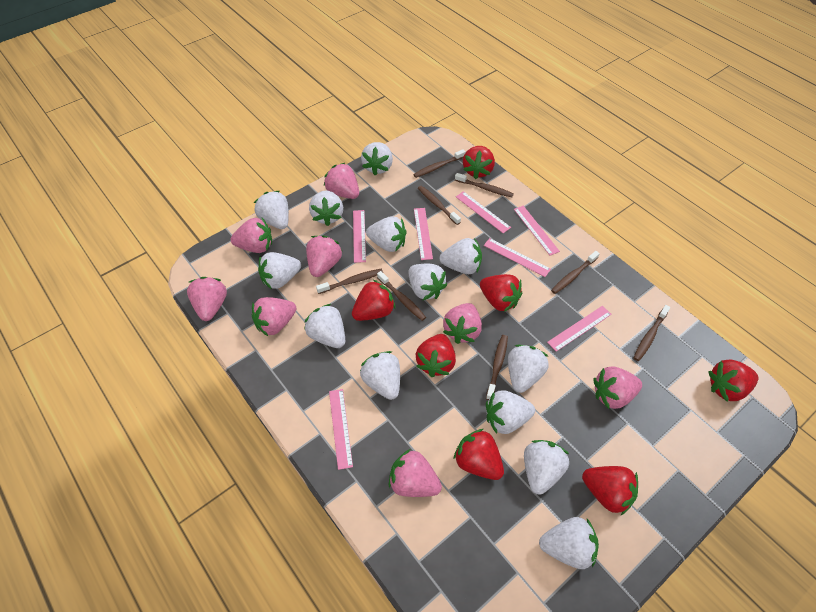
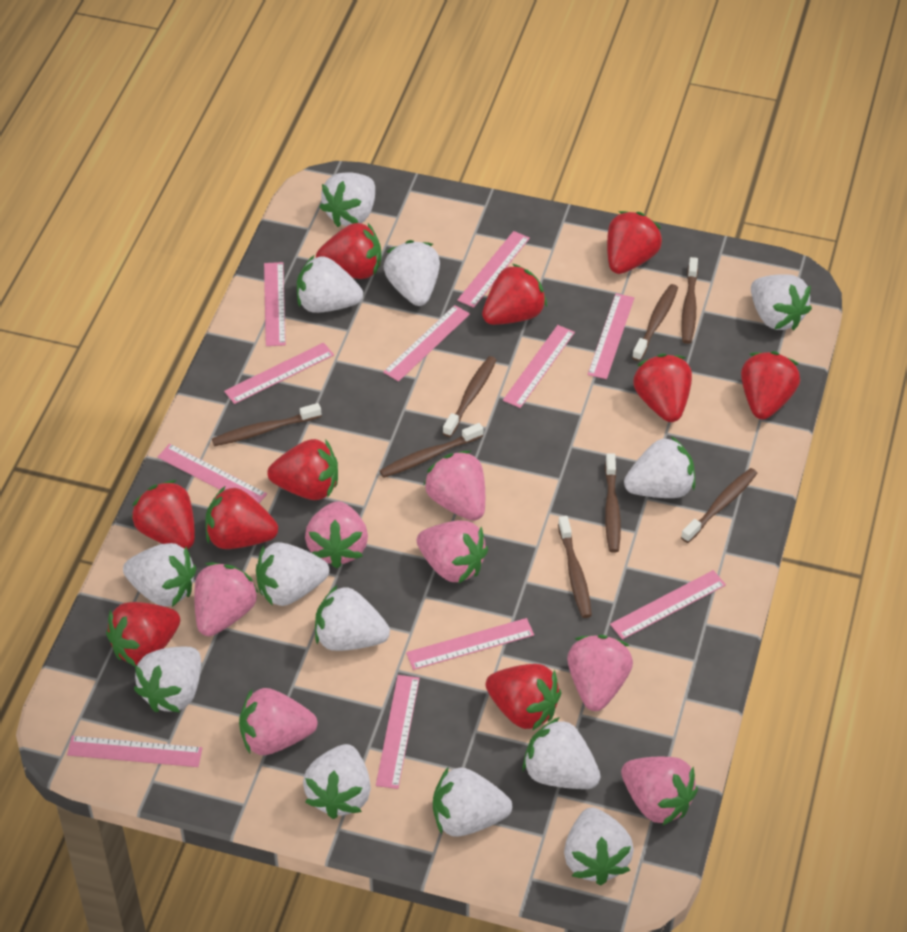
pink ruler: 7 -> 11
pink strawberry: 8 -> 7
red strawberry: 7 -> 10

